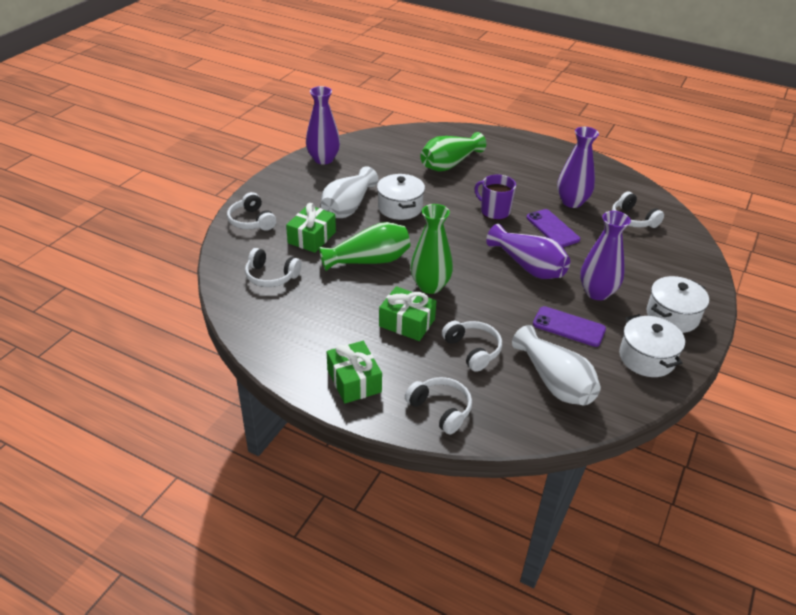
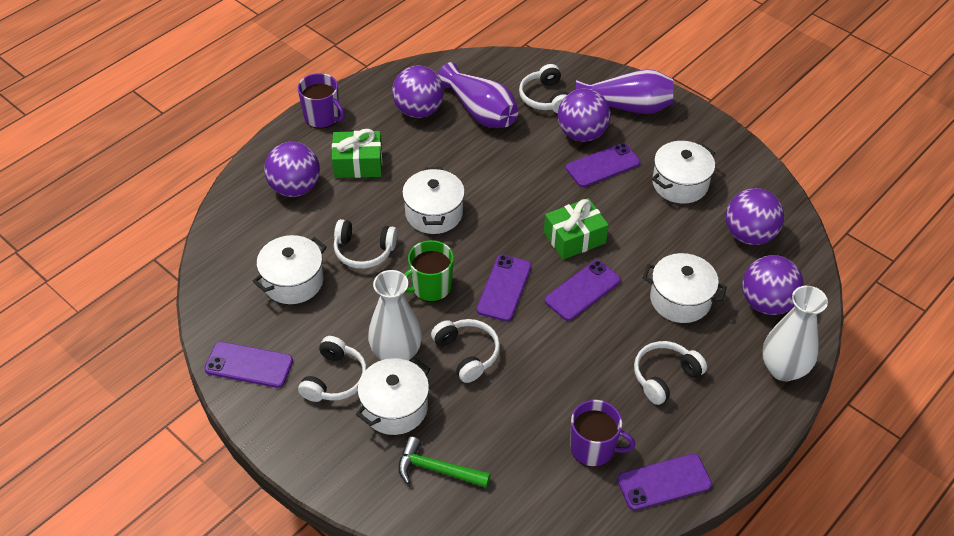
green gift: 3 -> 2
green hammer: 0 -> 1
green mug: 0 -> 1
green vase: 3 -> 0
purple ball: 0 -> 5
purple mug: 1 -> 2
purple phone: 2 -> 5
purple vase: 4 -> 2
white pot: 3 -> 5

